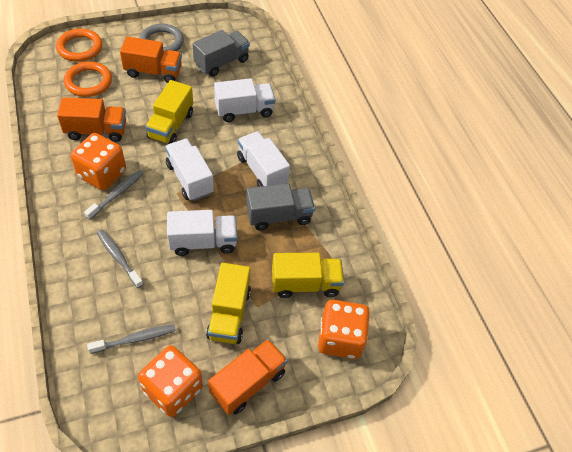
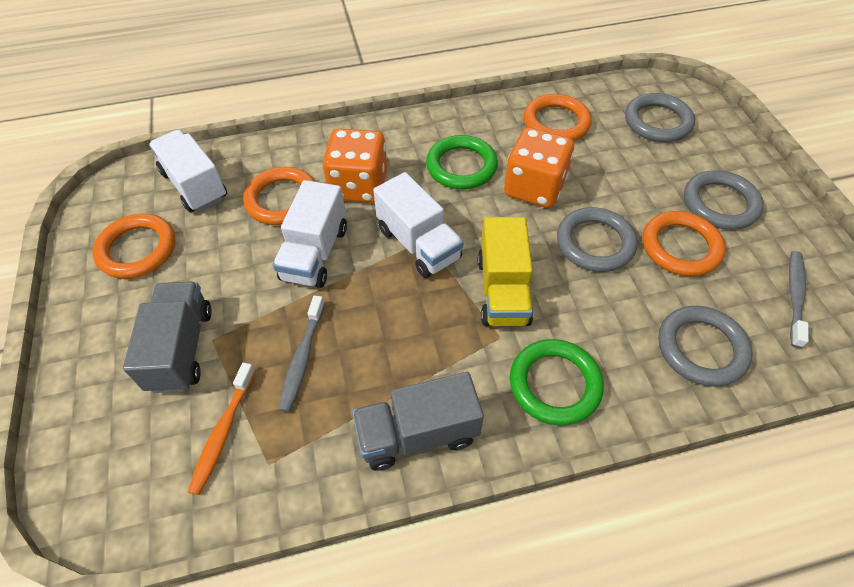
green ring: 0 -> 2
grey ring: 1 -> 4
grey toothbrush: 3 -> 2
orange dice: 3 -> 2
orange ring: 2 -> 4
orange toothbrush: 0 -> 1
orange truck: 3 -> 0
white truck: 4 -> 3
yellow truck: 3 -> 1

